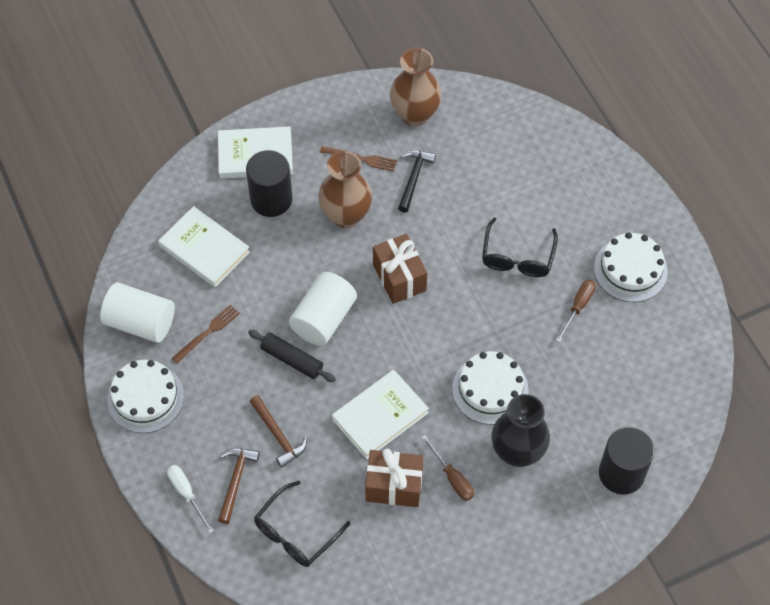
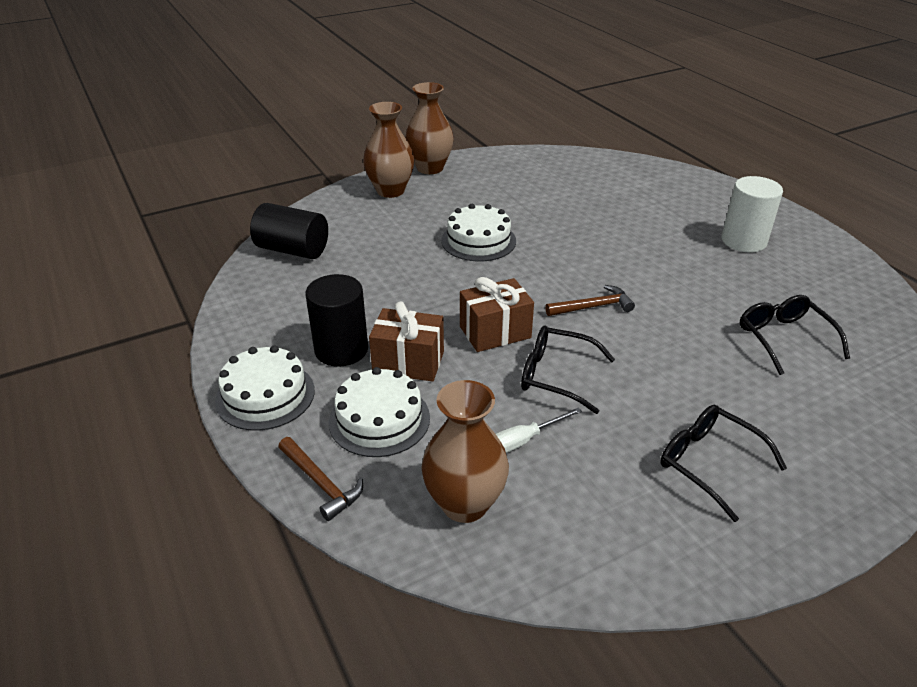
black glasses: 2 -> 3
black hammer: 1 -> 0
black rolling pin: 1 -> 0
black vase: 1 -> 0
brown fork: 2 -> 0
brown screwdriver: 2 -> 0
brown vase: 2 -> 3
white book: 3 -> 0
white cylinder: 2 -> 1

